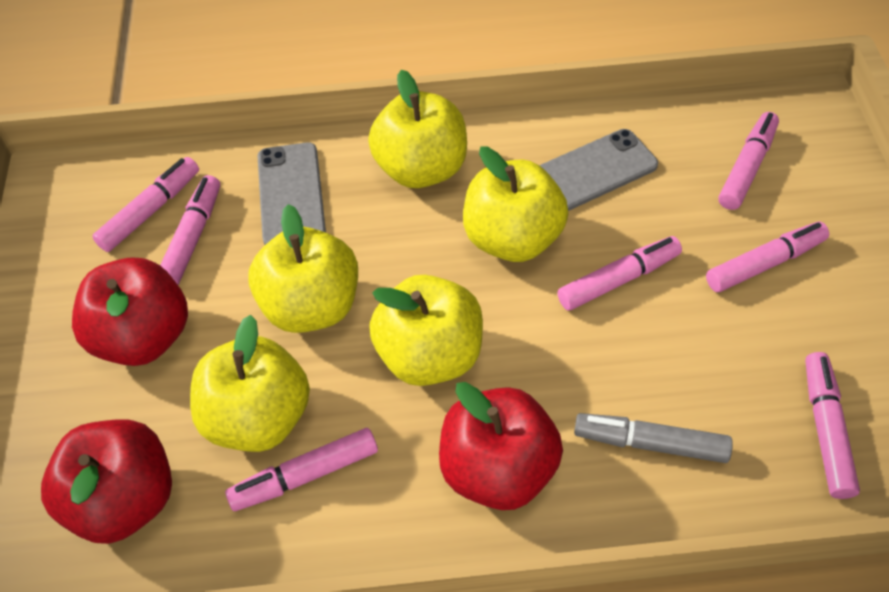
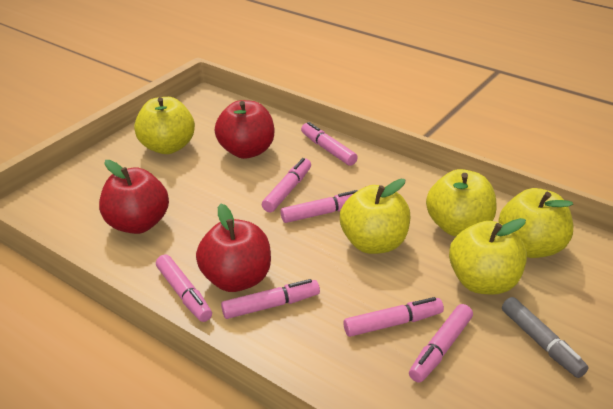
grey phone: 2 -> 0

